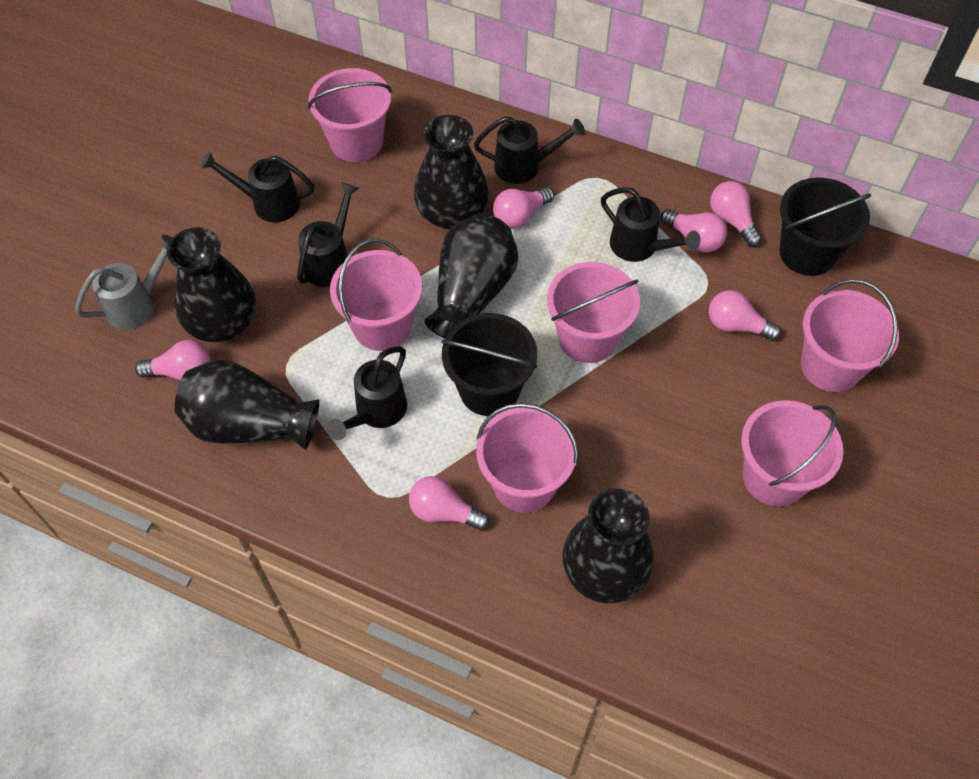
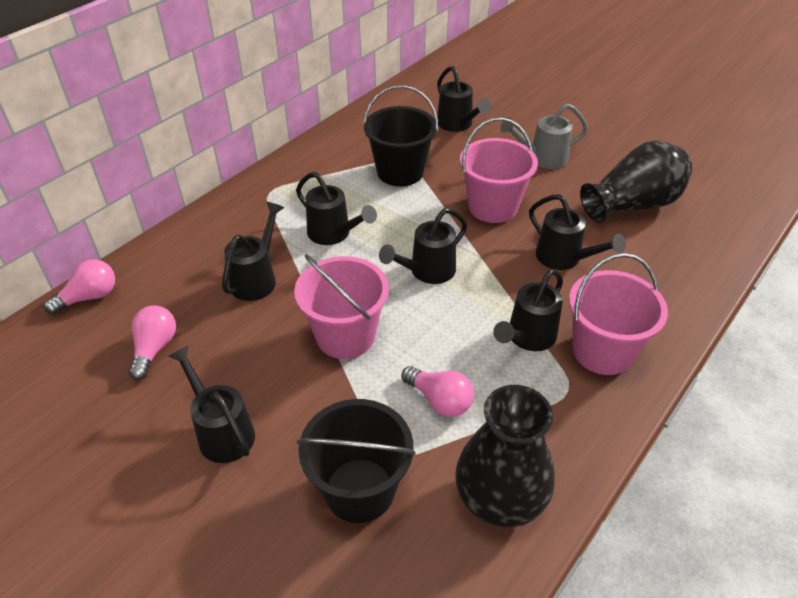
black vase: 5 -> 2
black watering can: 5 -> 7
pink bucket: 6 -> 3
pink light bulb: 6 -> 3

